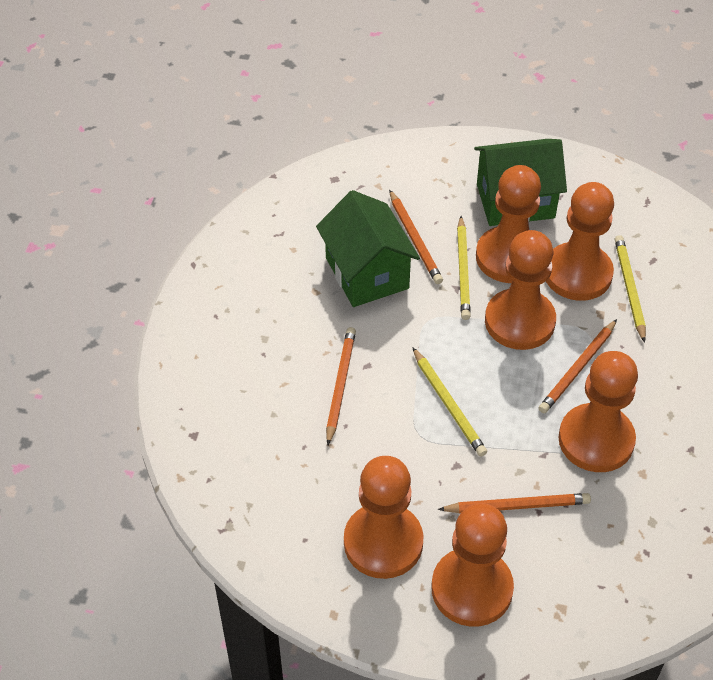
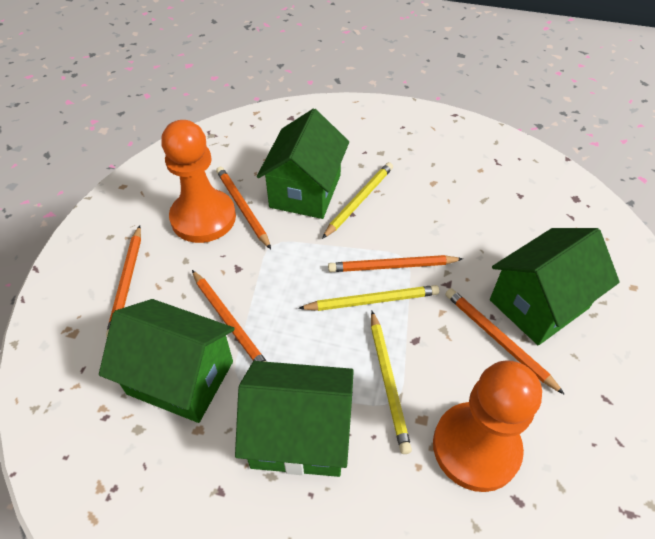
green house: 2 -> 4
orange pawn: 6 -> 2
orange pencil: 4 -> 5

